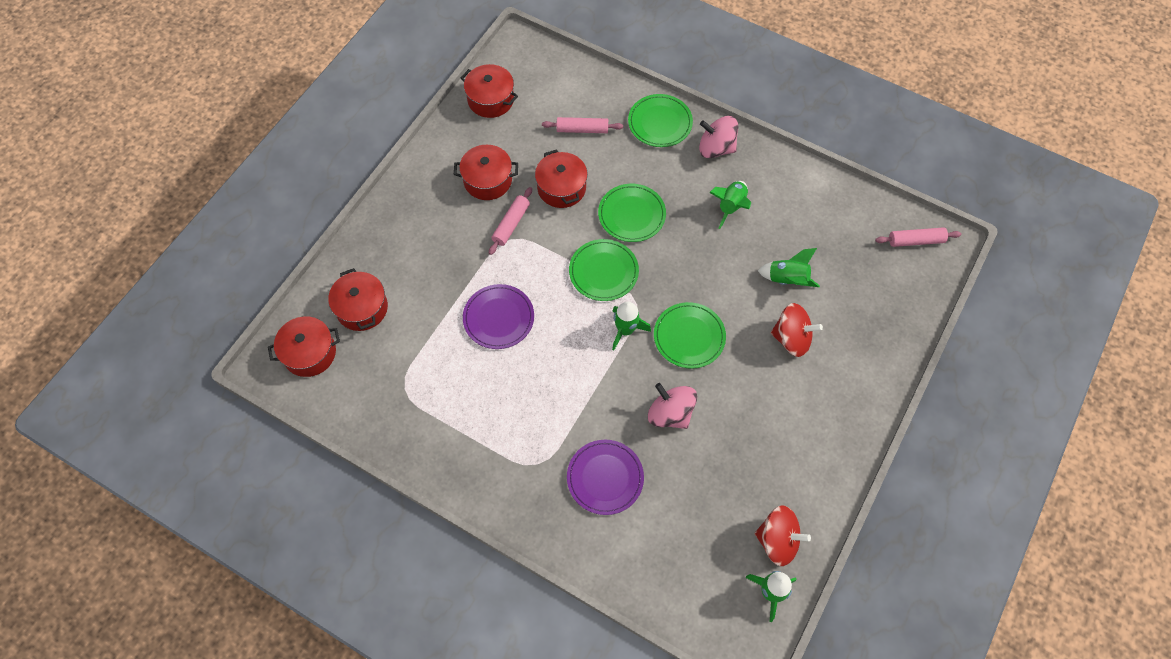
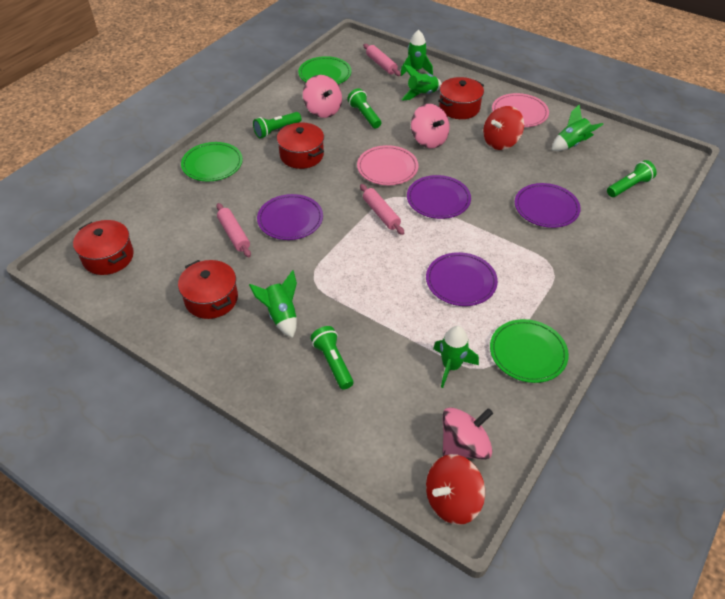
green flashlight: 0 -> 4
green plate: 4 -> 3
green rocket: 4 -> 5
pink plate: 0 -> 2
pink spinning top: 2 -> 3
purple plate: 2 -> 4
red pot: 5 -> 4

